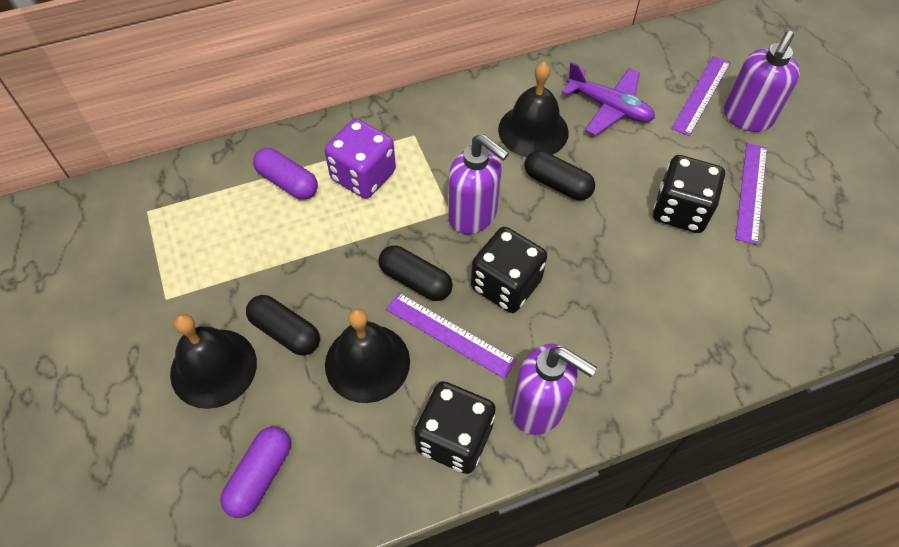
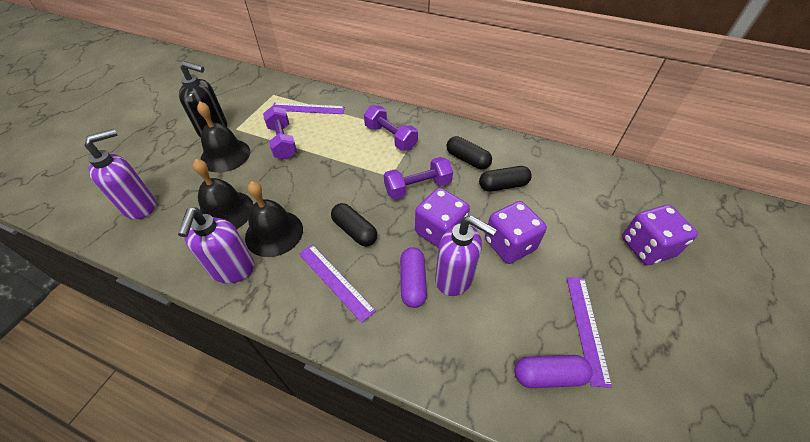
black dice: 3 -> 0
black soap dispenser: 0 -> 1
purple dice: 1 -> 3
purple dumbbell: 0 -> 3
purple plane: 1 -> 0

